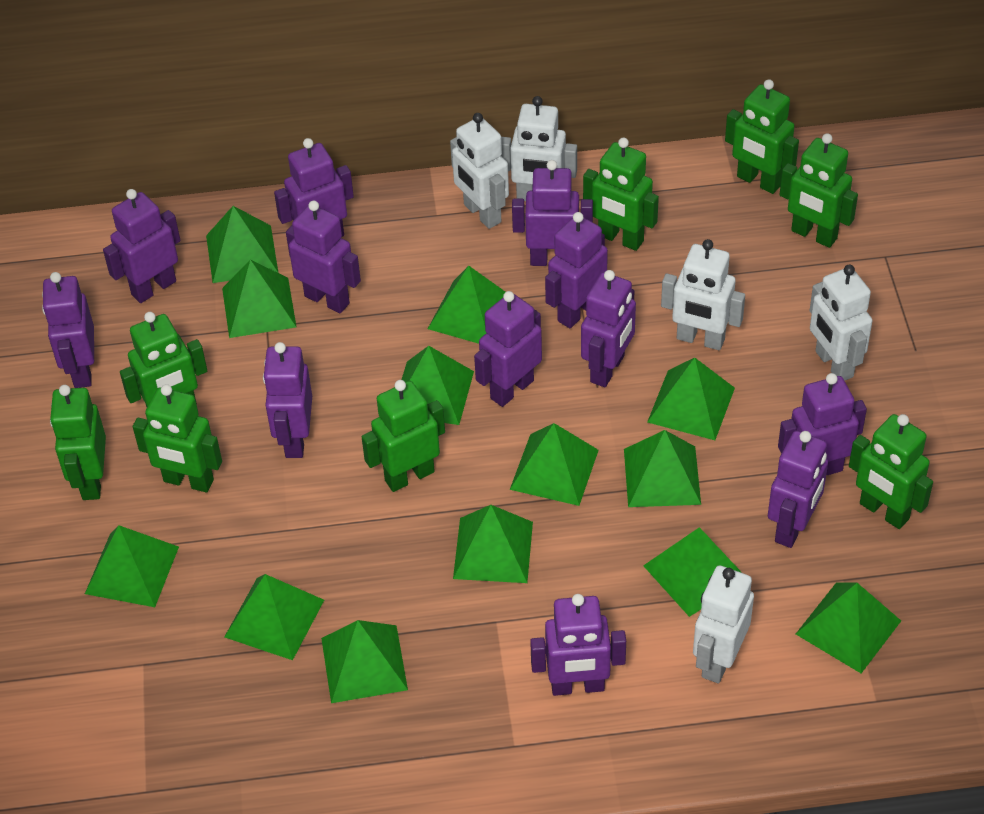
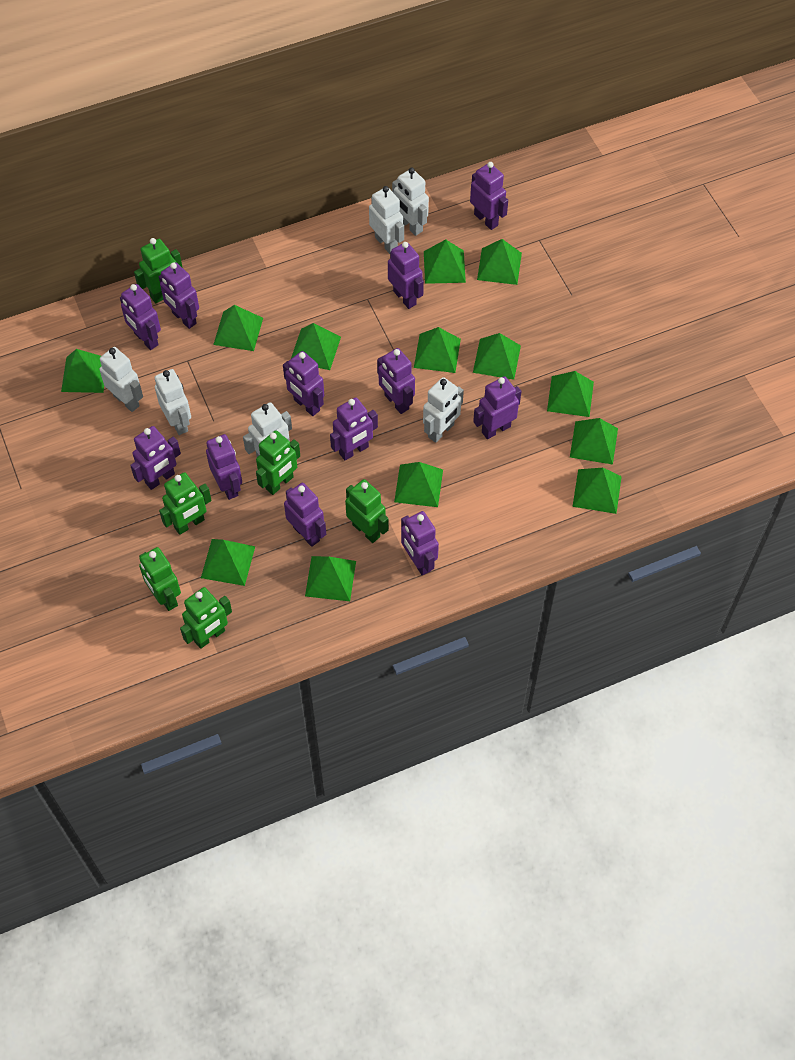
green robot: 8 -> 6
white robot: 5 -> 6

